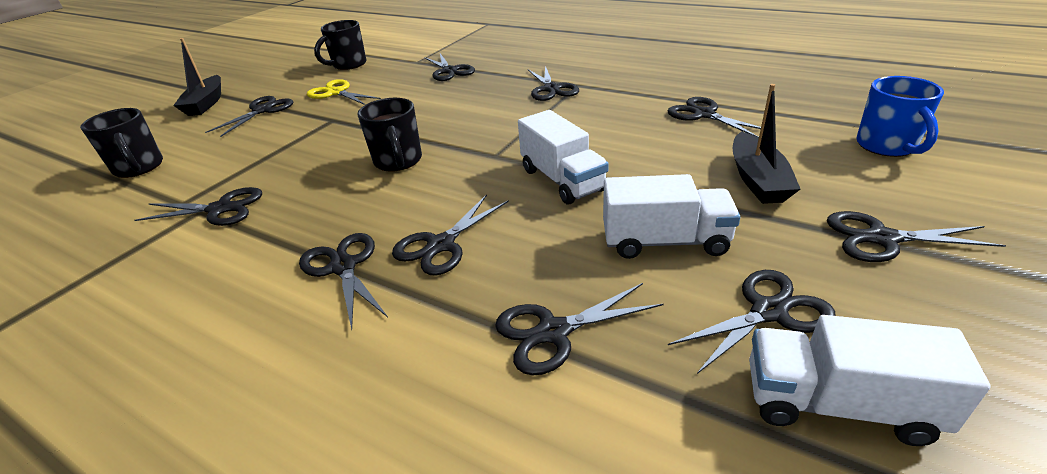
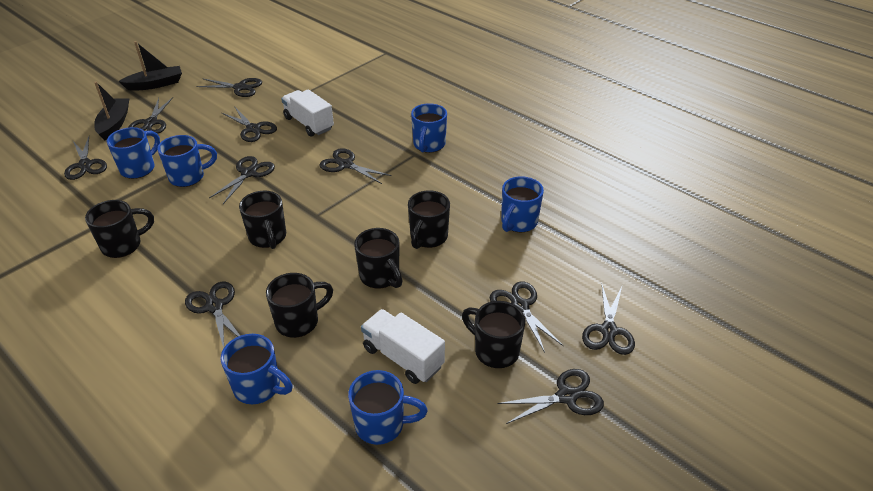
black mug: 3 -> 6
blue mug: 1 -> 6
white truck: 3 -> 2
yellow scissors: 1 -> 0

